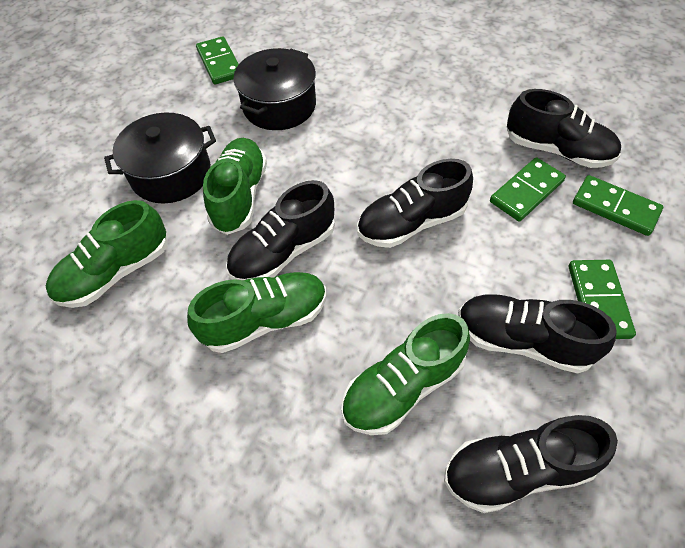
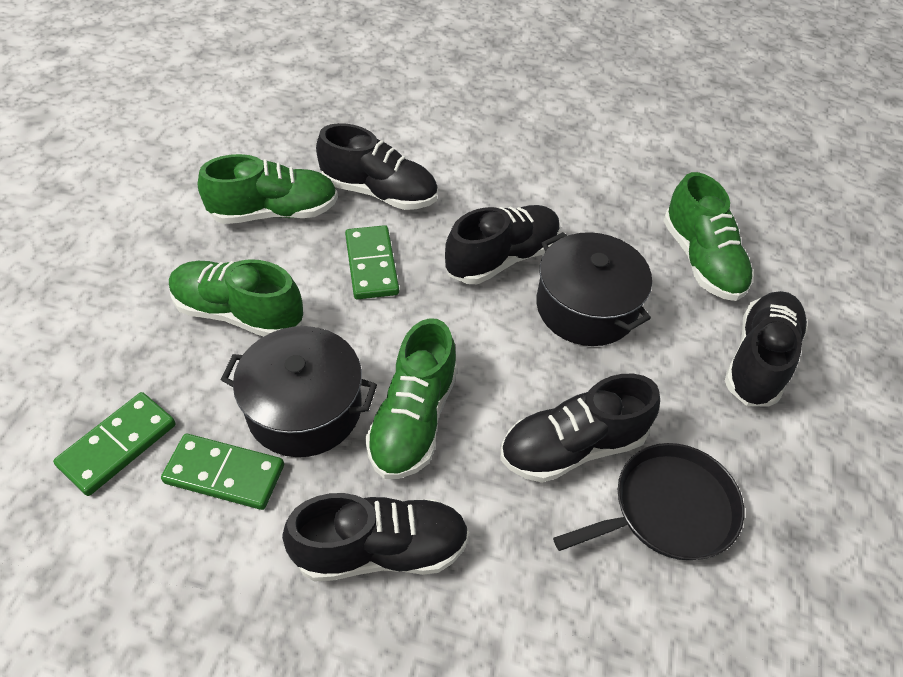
black pan: 0 -> 1
green domino: 4 -> 3

